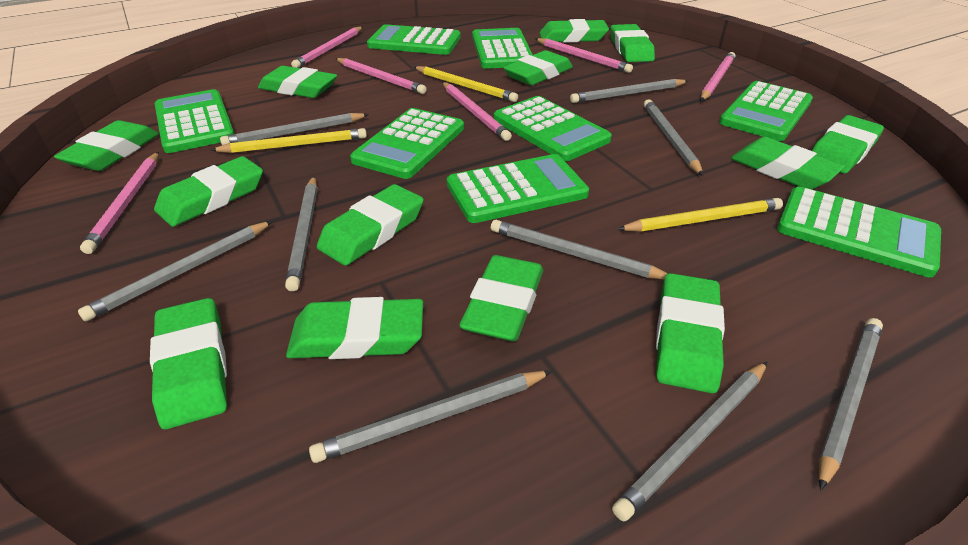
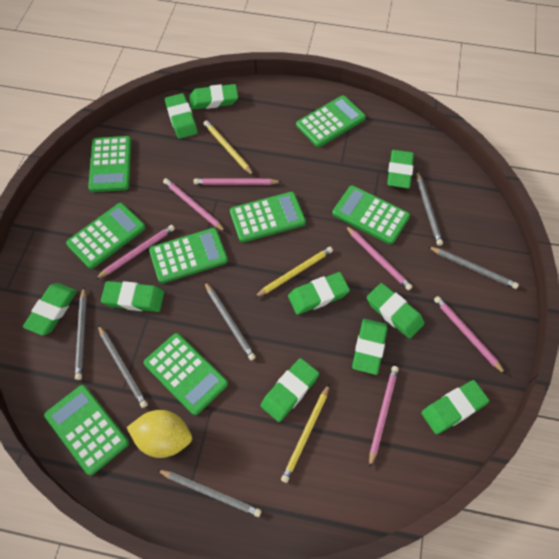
green eraser: 13 -> 10
grey pencil: 9 -> 6
yellow lemon: 0 -> 1

